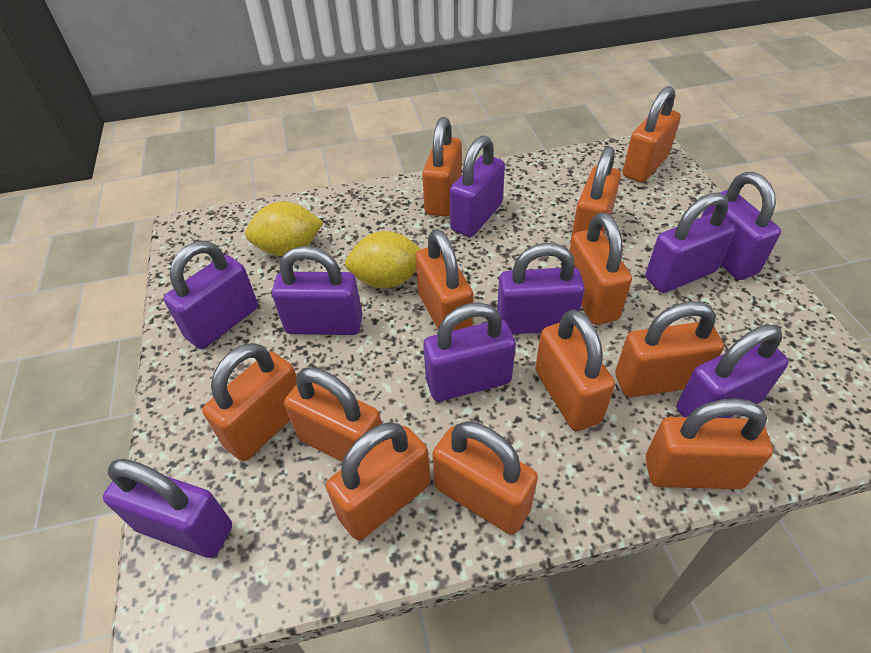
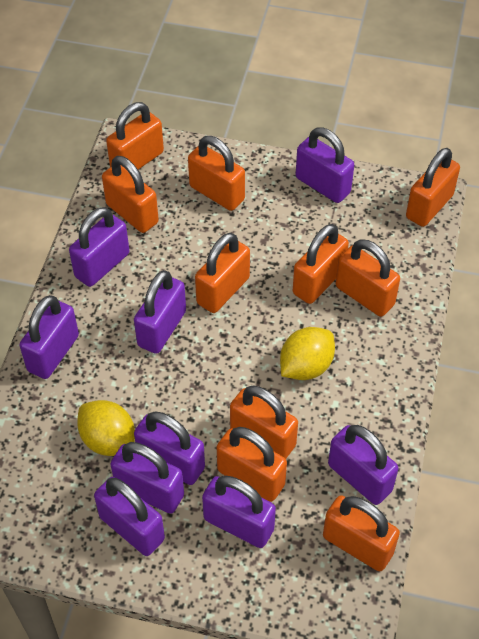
orange padlock: 12 -> 10

